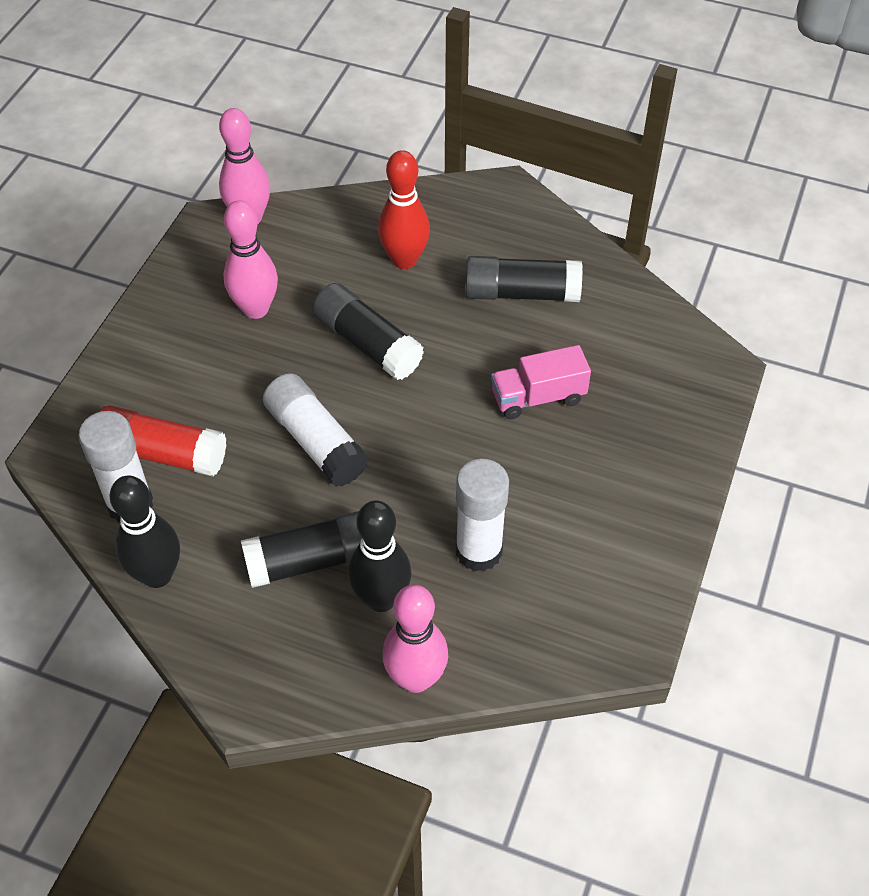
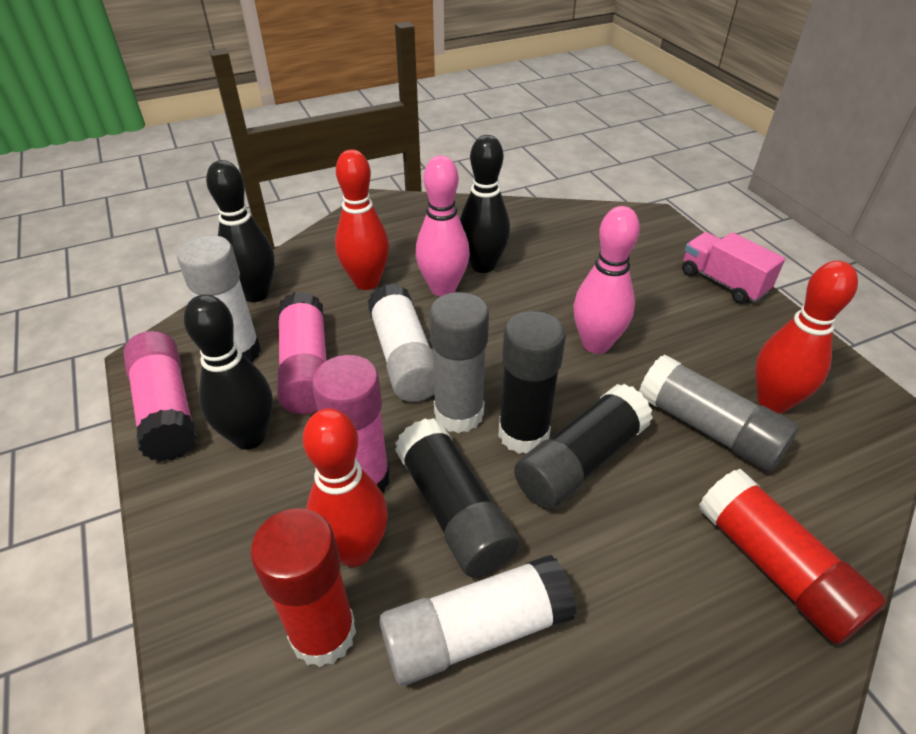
black bowling pin: 2 -> 3
grey glue stick: 0 -> 2
pink bowling pin: 3 -> 2
pink glue stick: 0 -> 3
red bowling pin: 1 -> 3
red glue stick: 1 -> 2

